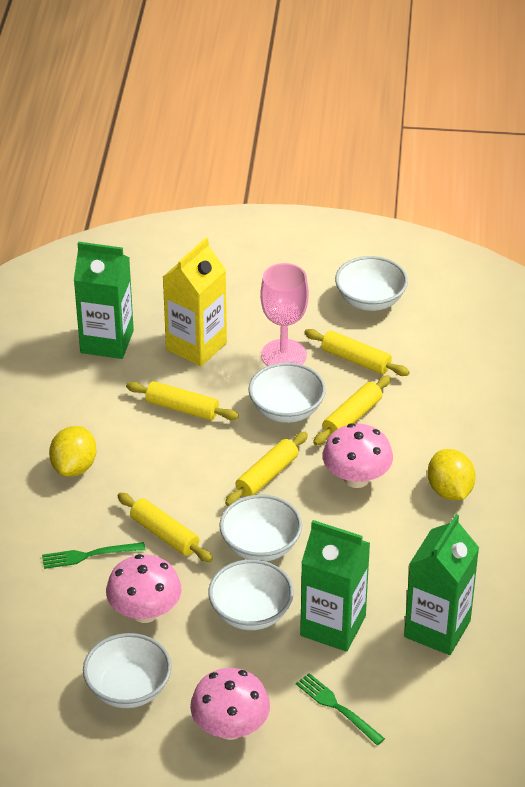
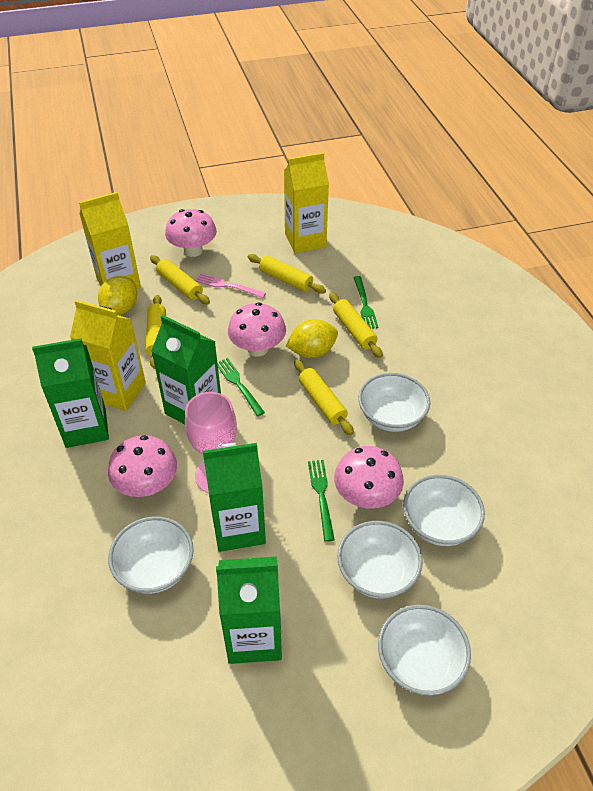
green carton: 3 -> 4
green fork: 2 -> 3
pink fork: 0 -> 1
pink mushroom: 3 -> 4
yellow carton: 1 -> 3

